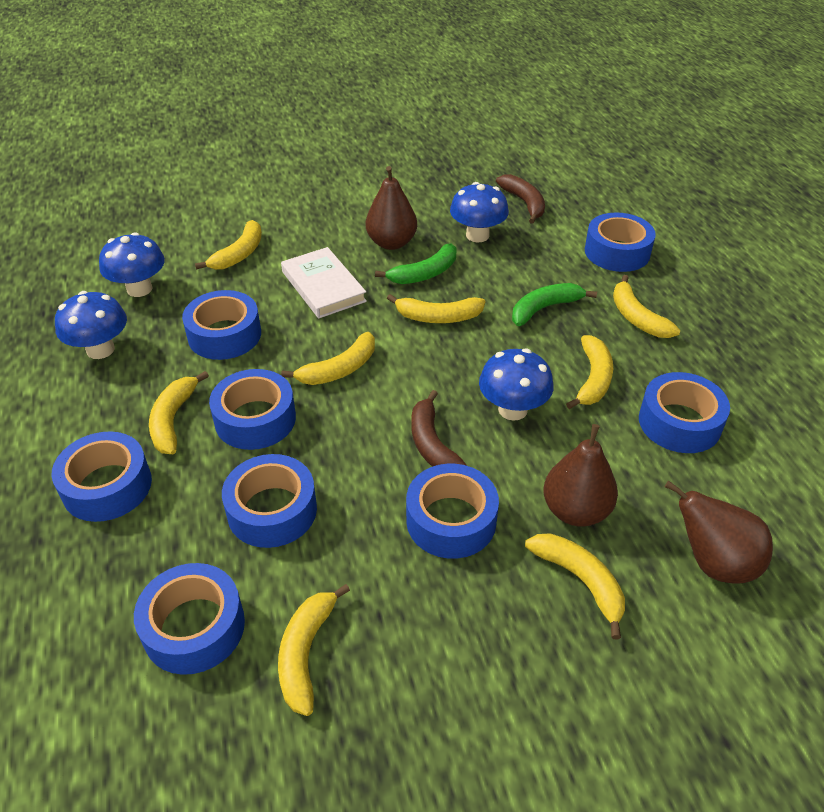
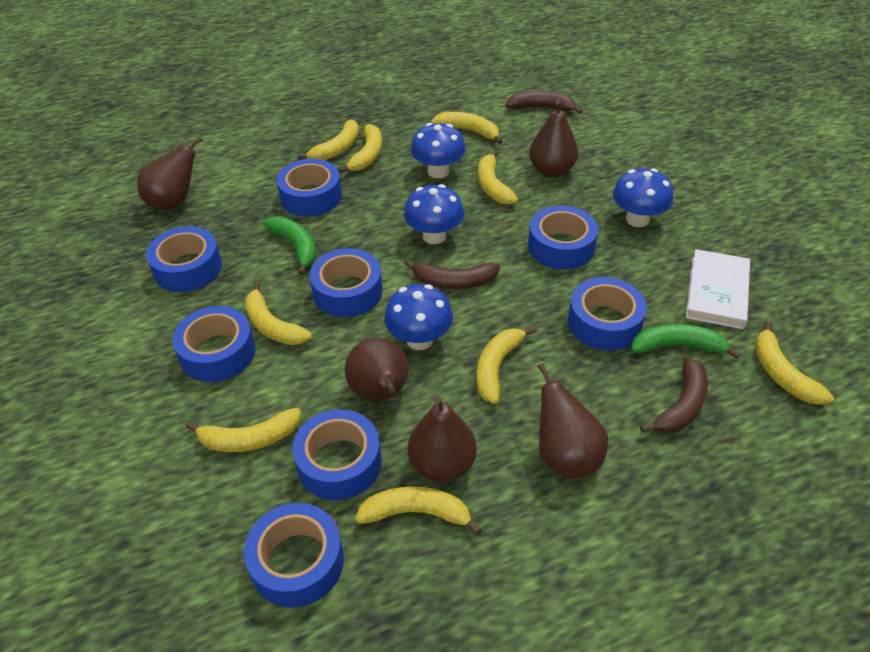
brown banana: 2 -> 3
brown pear: 3 -> 5
yellow banana: 8 -> 9

